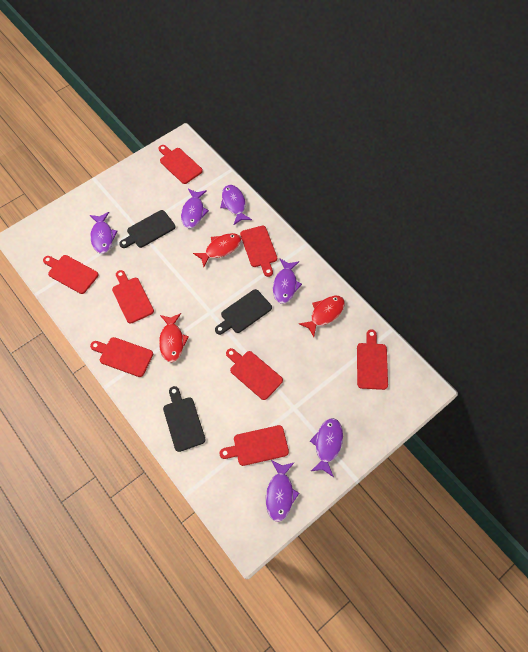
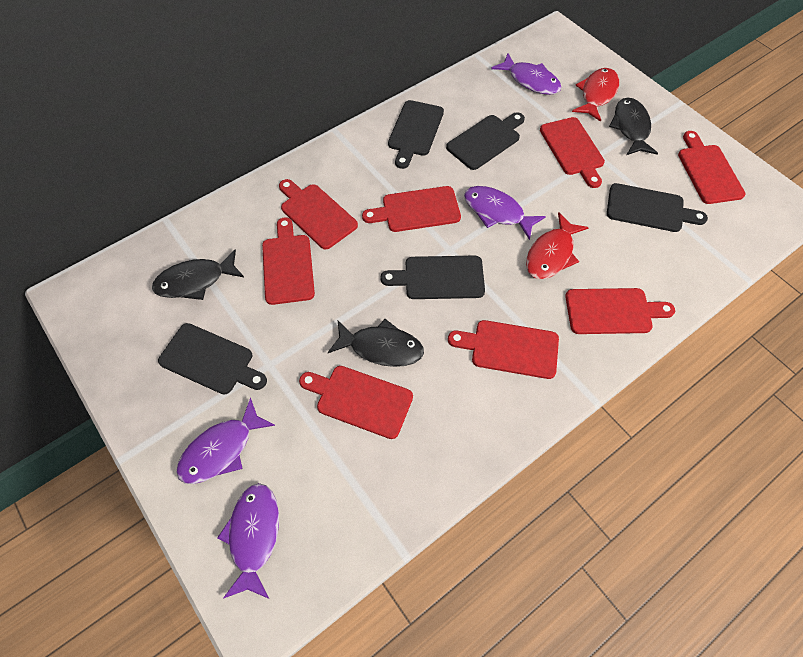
black cutting board: 3 -> 5
black fish: 0 -> 3
purple fish: 6 -> 4
red fish: 3 -> 2

